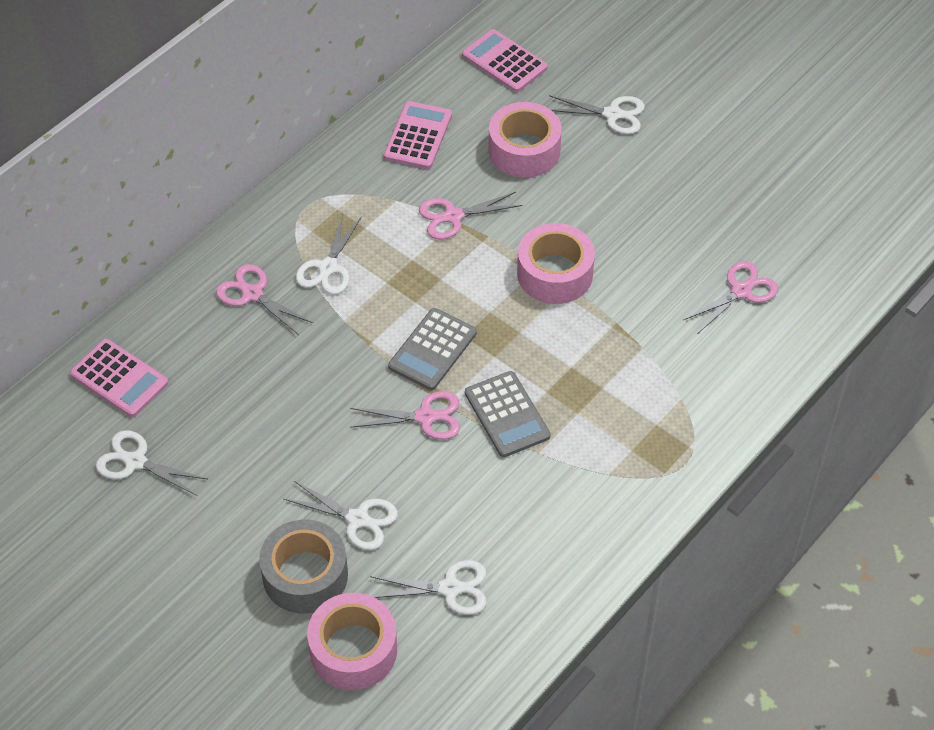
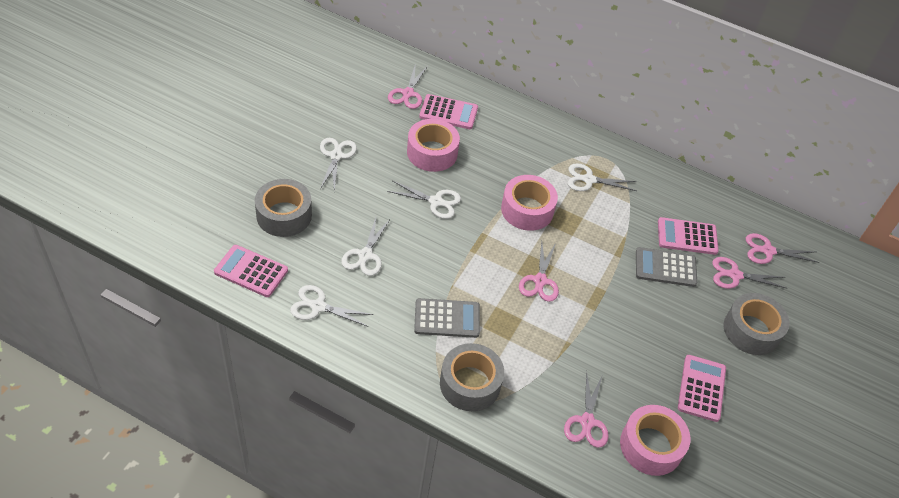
grey tape: 1 -> 3
pink calculator: 3 -> 4
pink scissors: 4 -> 5

